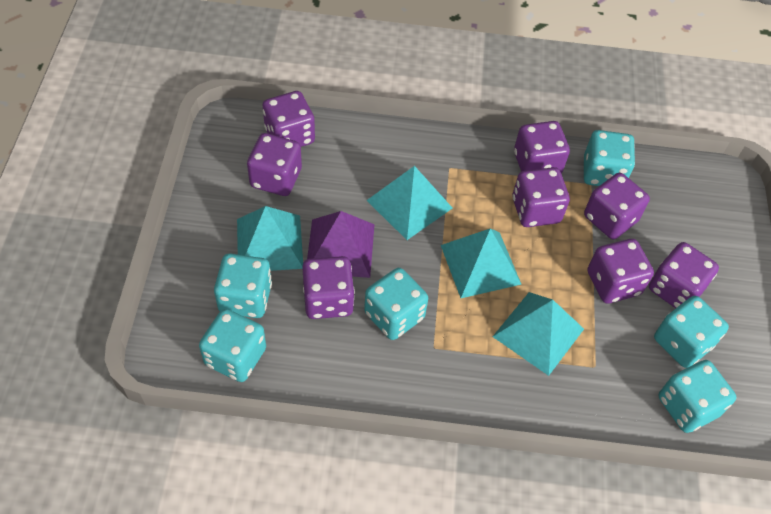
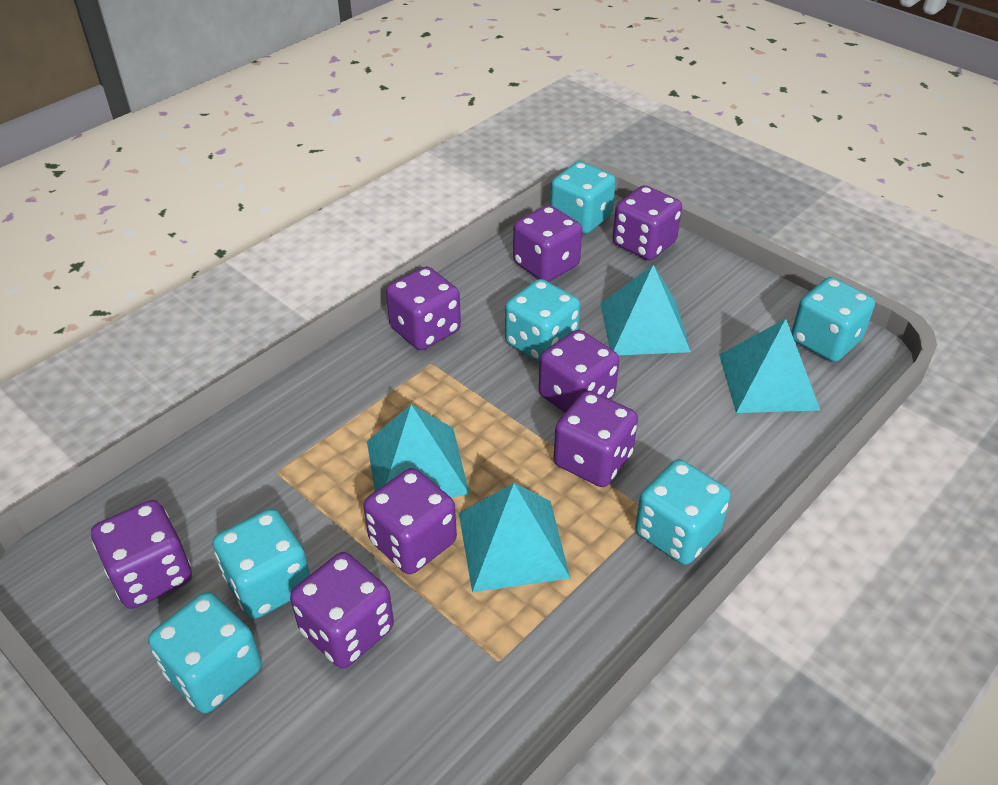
purple pyramid: 1 -> 0

